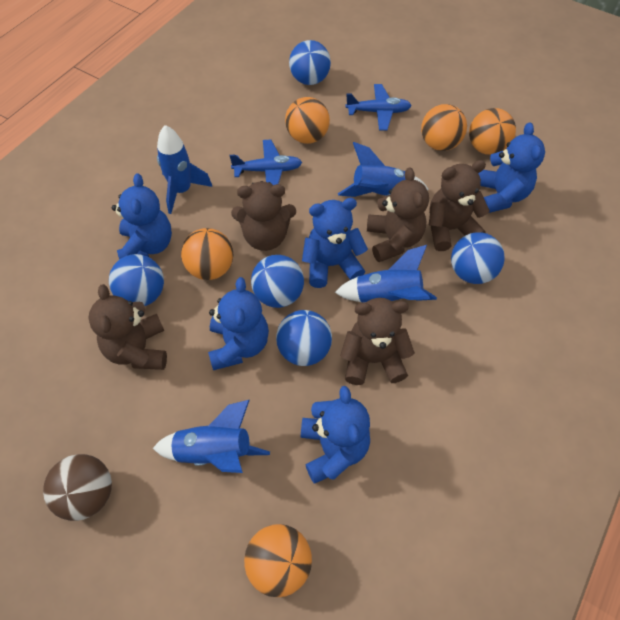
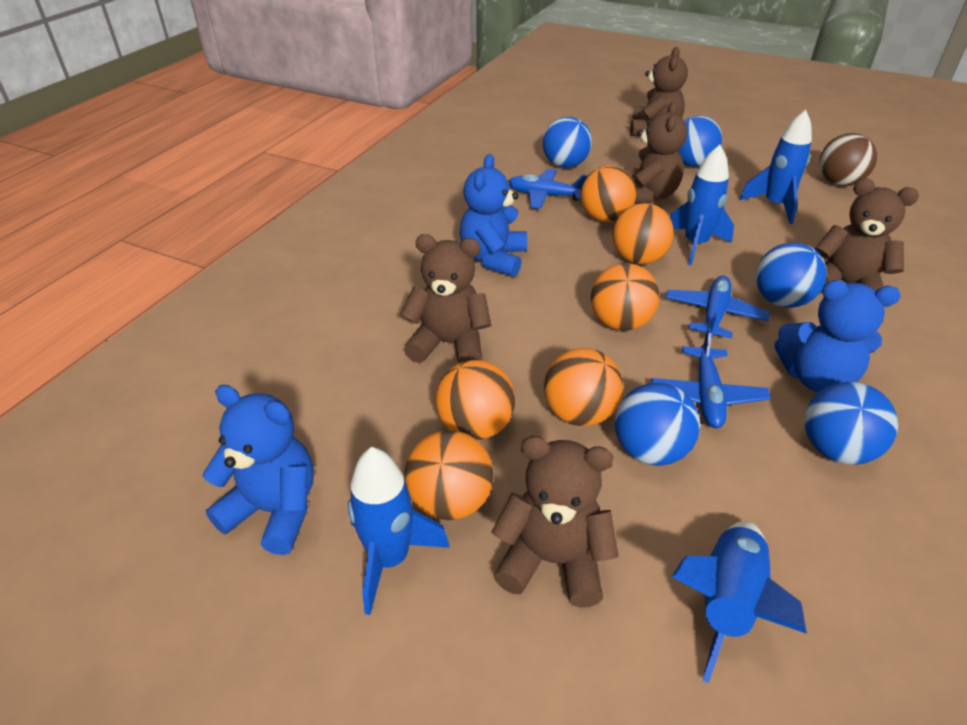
blue plane: 2 -> 3
blue teddy bear: 5 -> 3
orange ball: 5 -> 6

